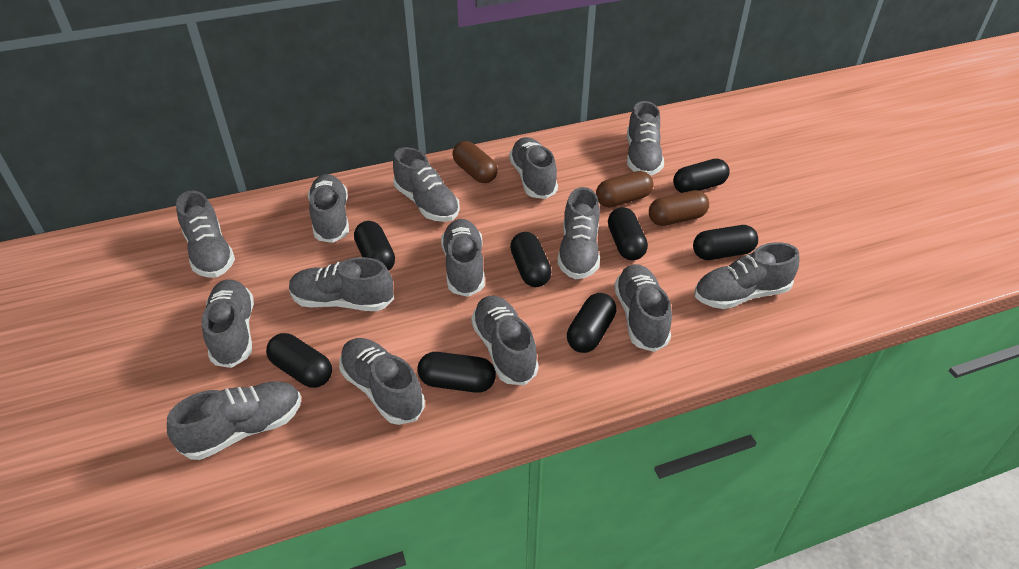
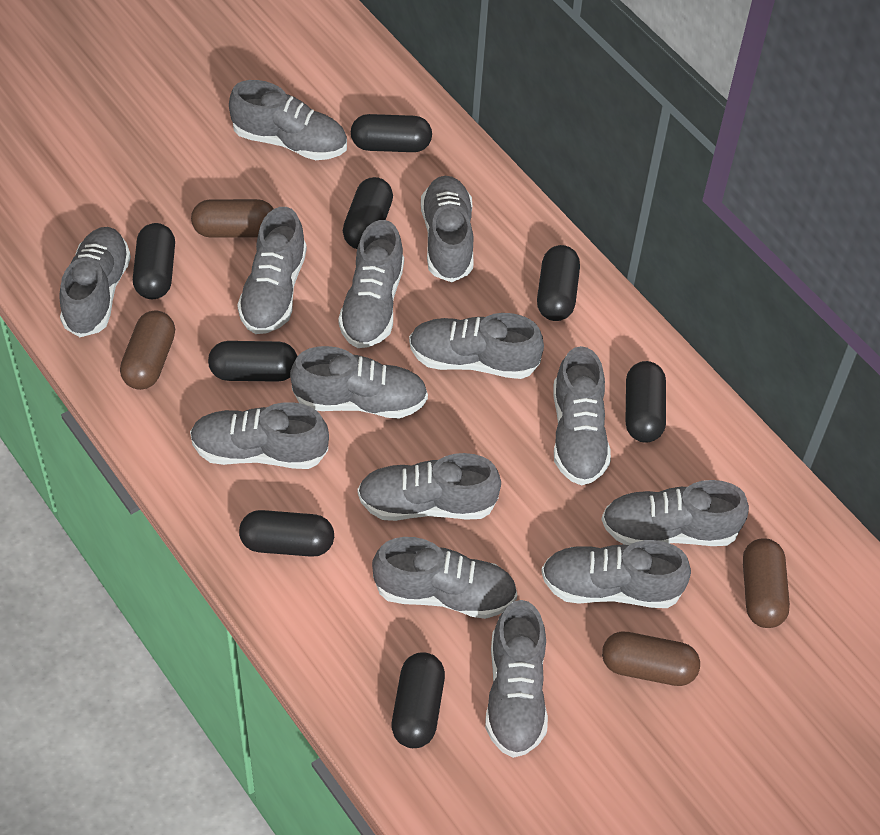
brown capsule: 3 -> 4

